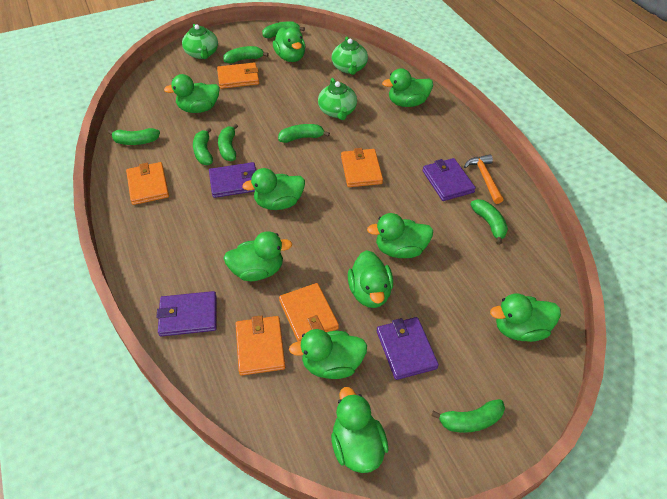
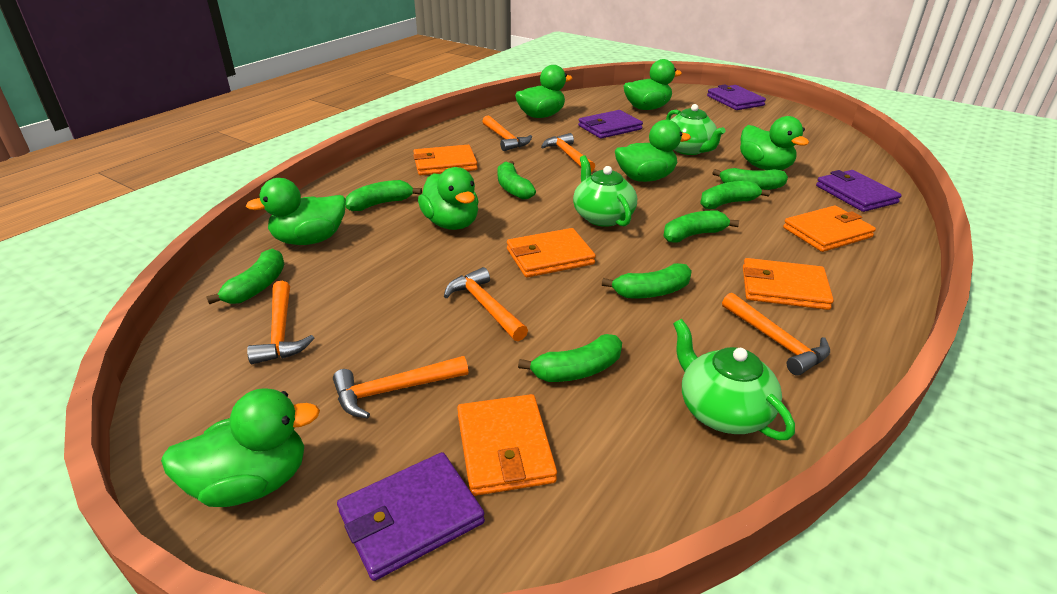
green duck: 10 -> 7
orange hammer: 1 -> 6

